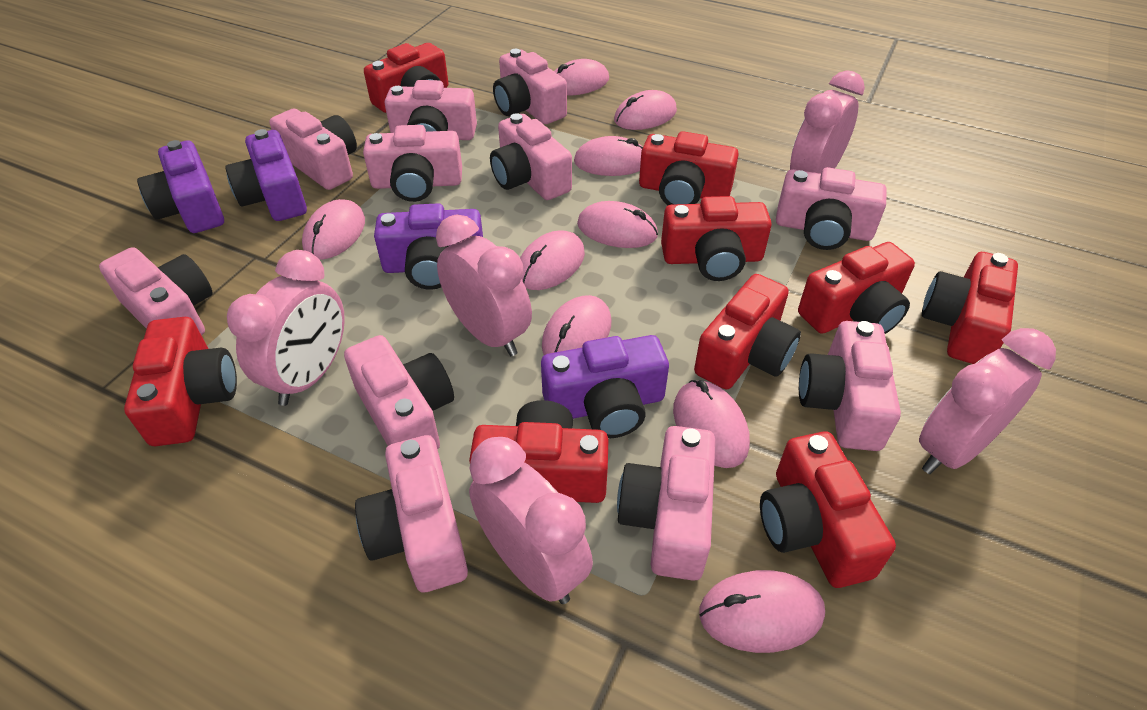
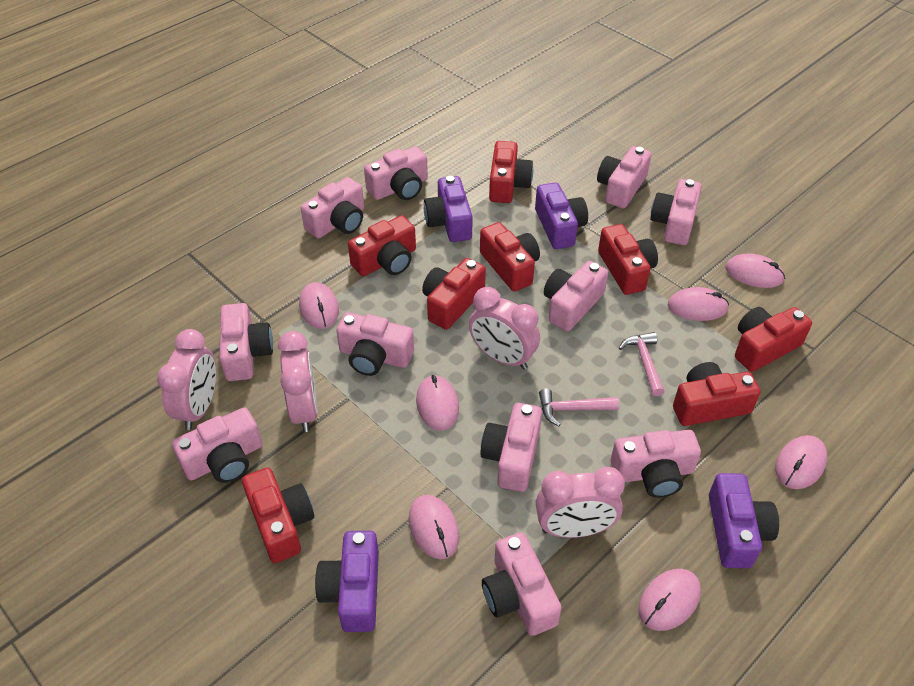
pink clock: 5 -> 4
pink hammer: 0 -> 2
pink mouse: 9 -> 7
red camera: 9 -> 8

